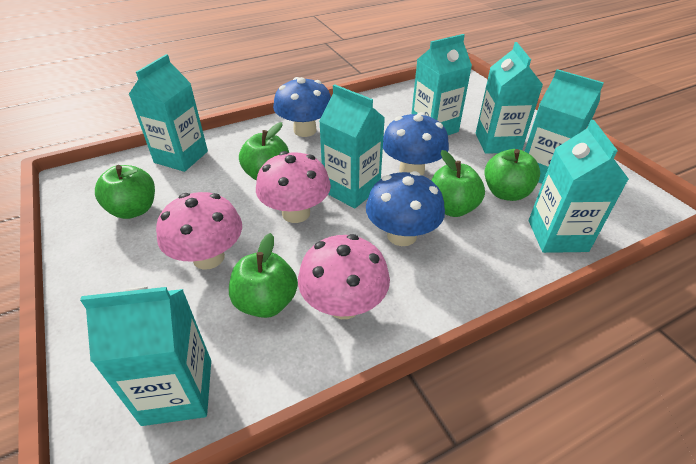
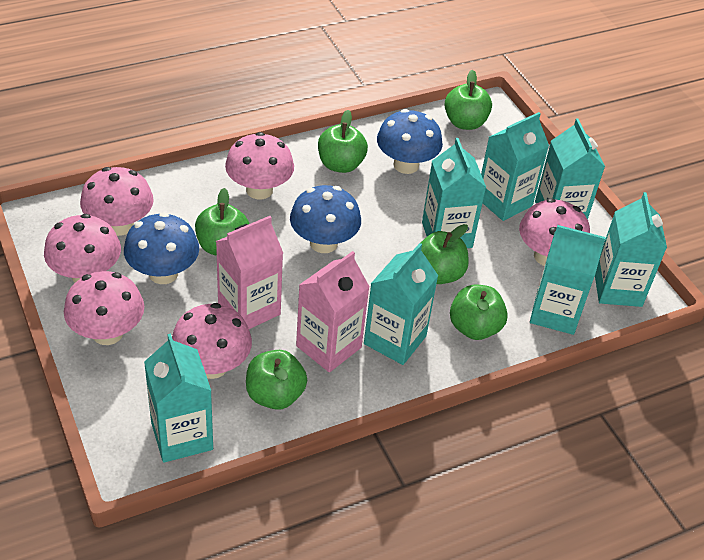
green apple: 5 -> 6
pink carton: 0 -> 2
pink mushroom: 3 -> 6

